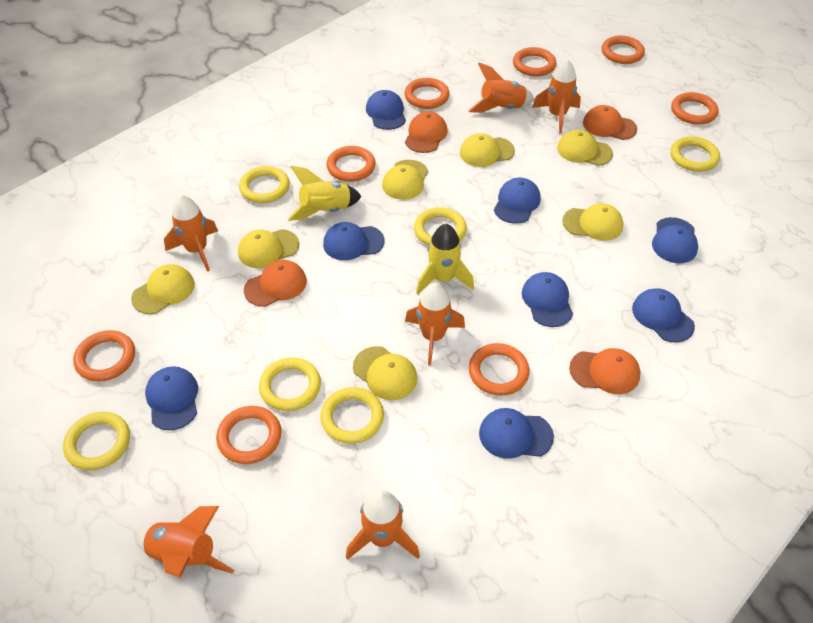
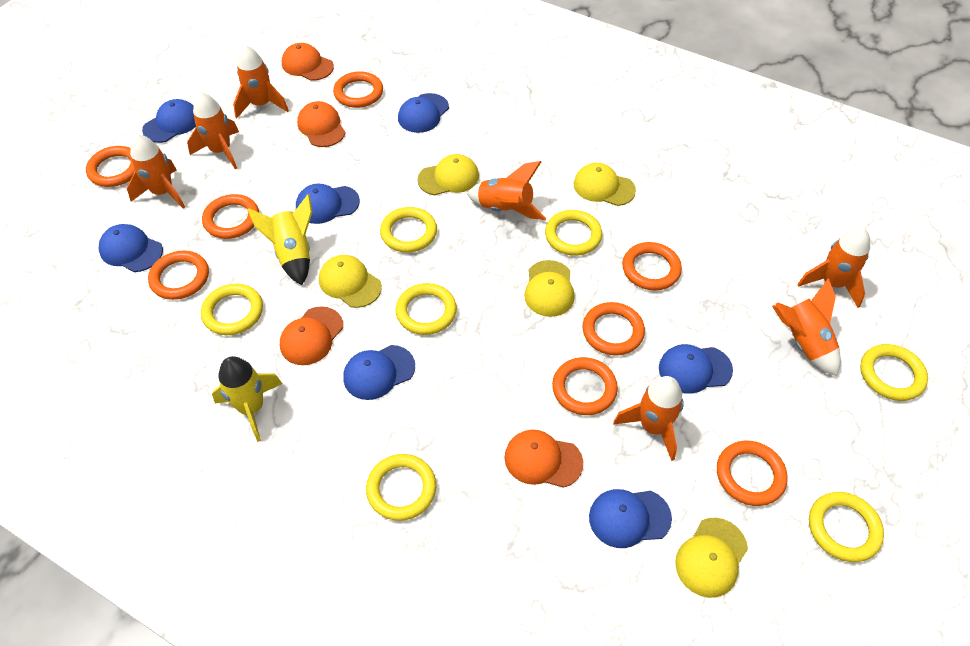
blue cap: 8 -> 7
orange rocket: 6 -> 7
yellow cap: 7 -> 5
yellow ring: 6 -> 7

